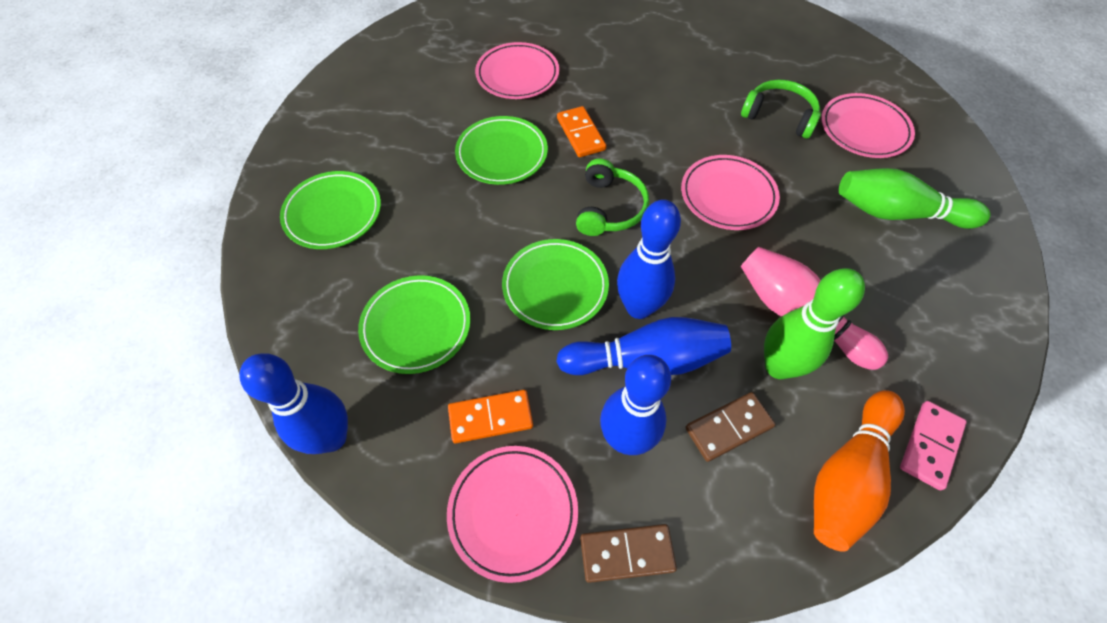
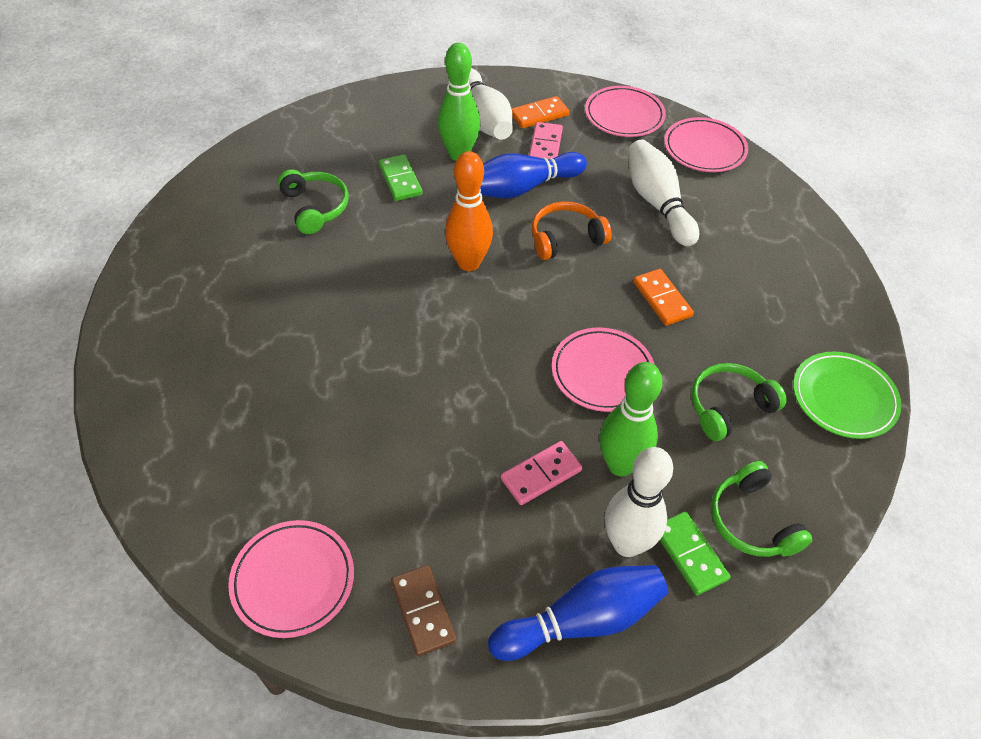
blue bowling pin: 4 -> 2
brown domino: 2 -> 1
green domino: 0 -> 2
green headphones: 2 -> 3
green plate: 4 -> 1
orange headphones: 0 -> 1
pink bowling pin: 1 -> 0
pink domino: 1 -> 2
white bowling pin: 0 -> 3

